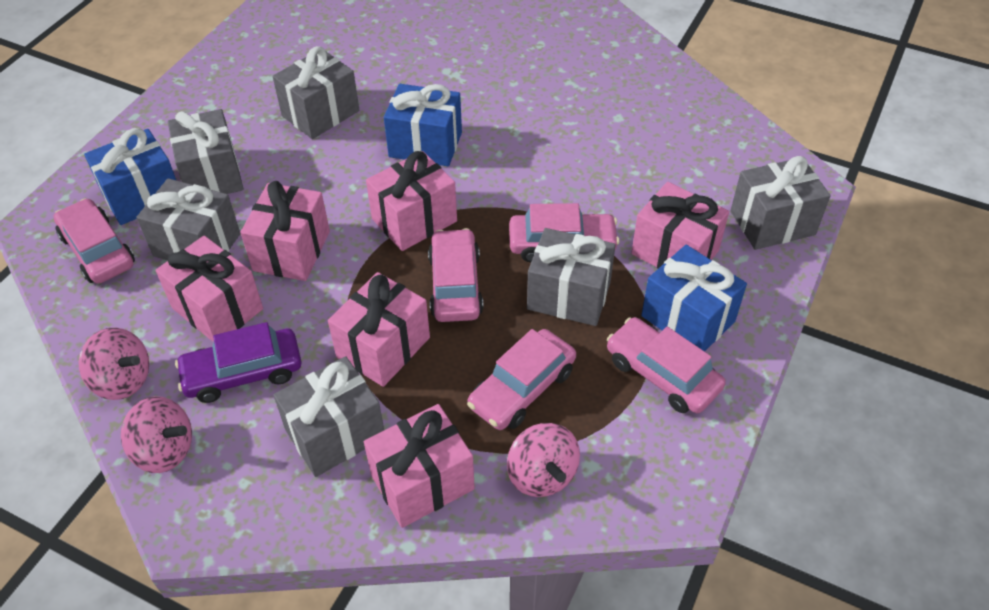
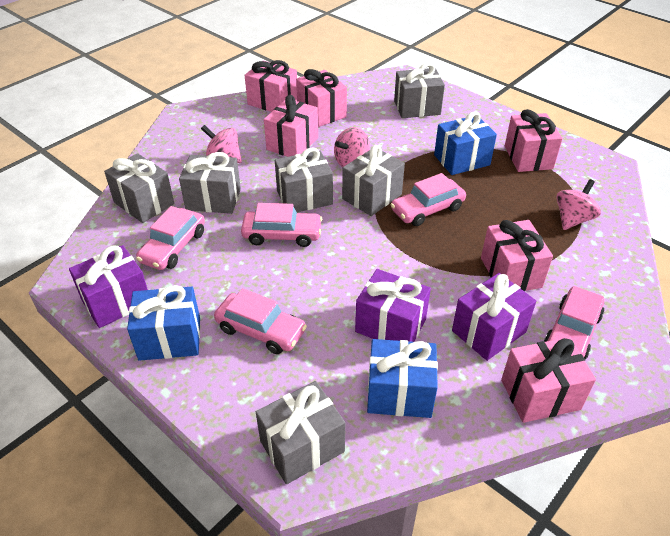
purple car: 1 -> 0
purple gift: 0 -> 3

